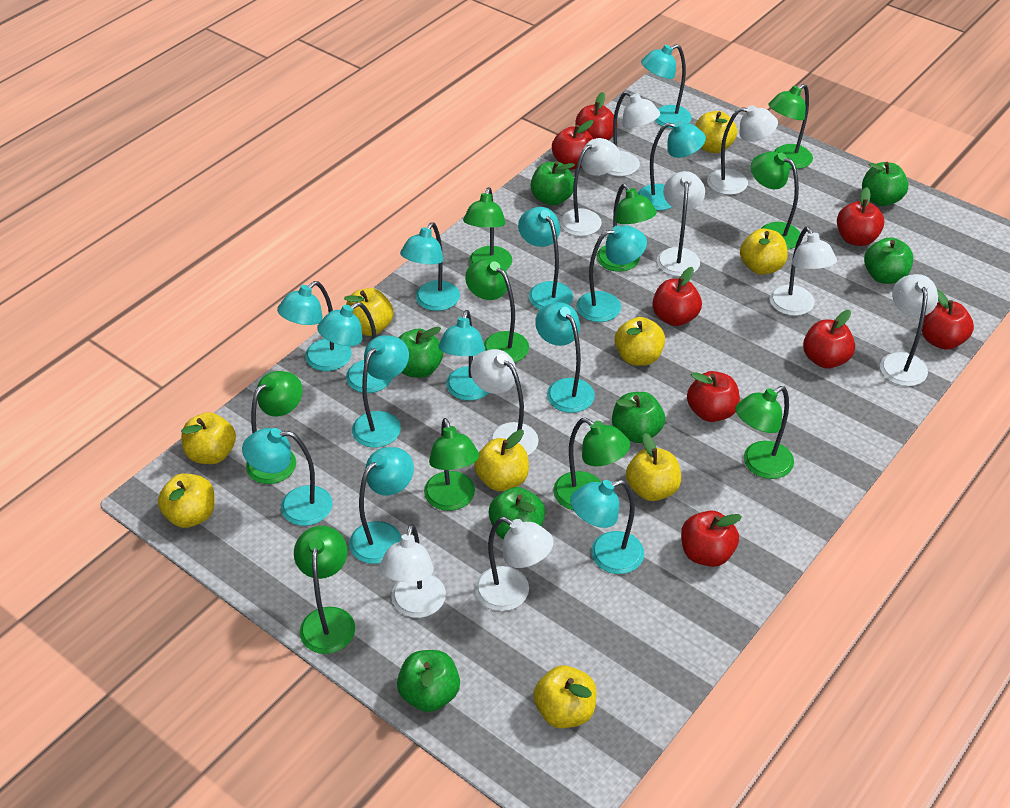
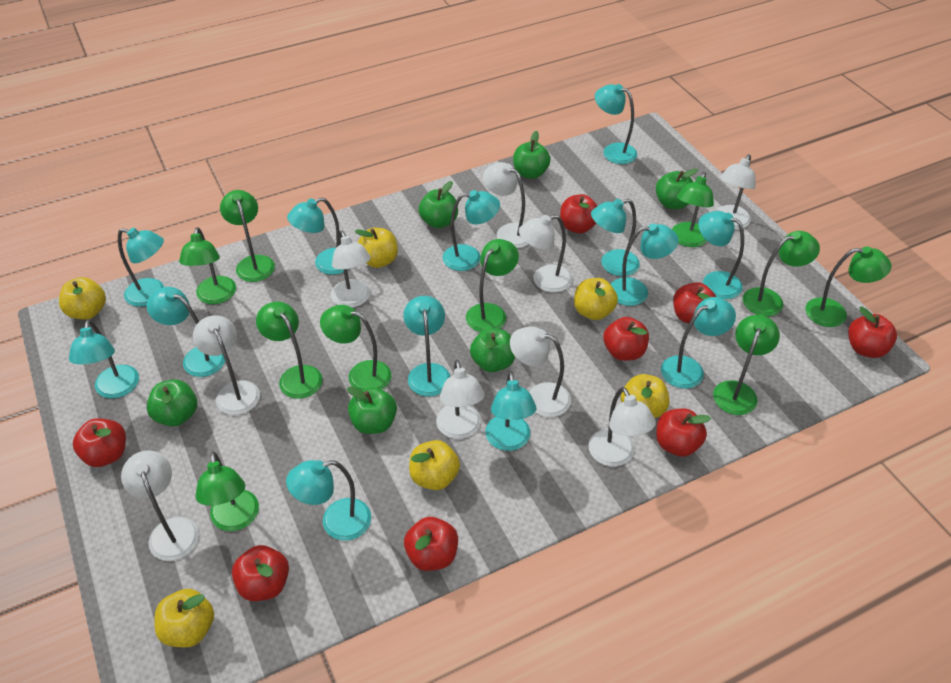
green apple: 7 -> 6
yellow apple: 9 -> 6

